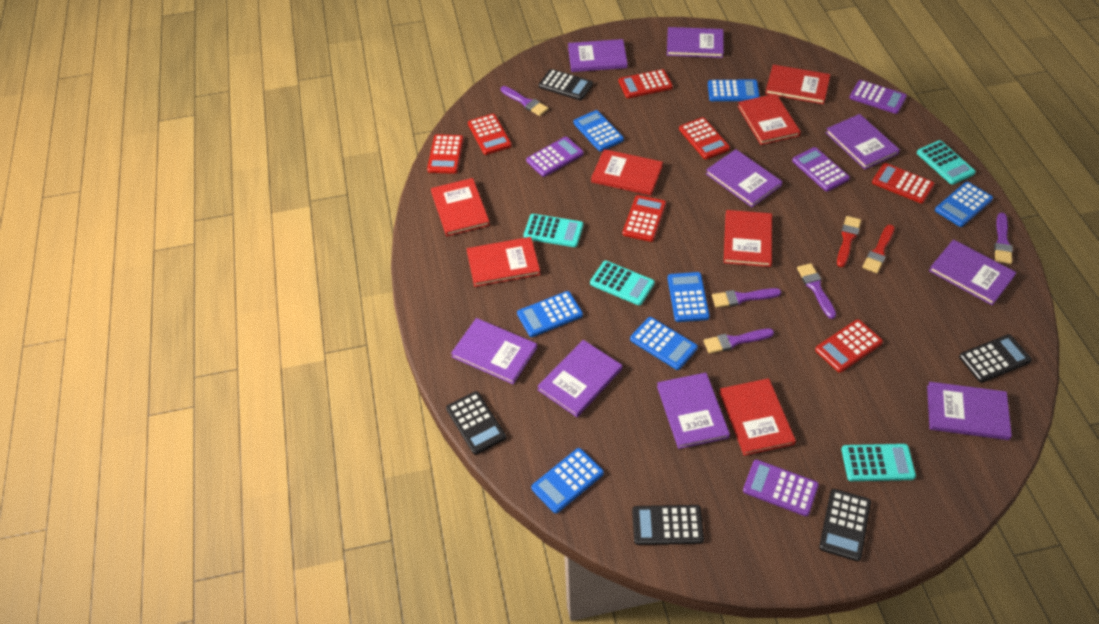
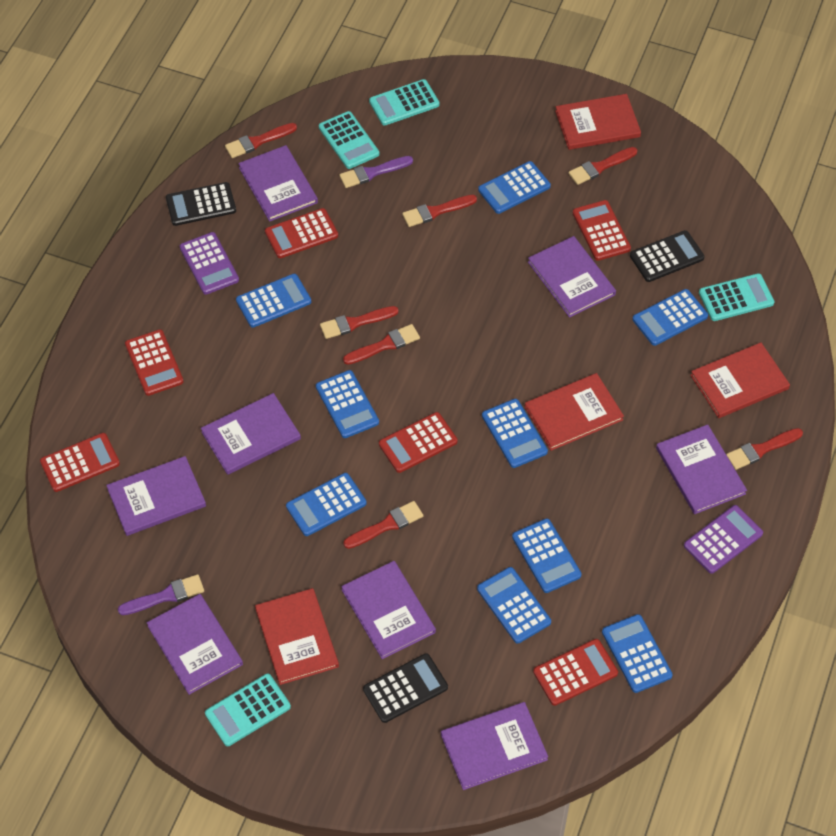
black calculator: 5 -> 3
blue calculator: 7 -> 9
purple book: 9 -> 8
purple brush: 5 -> 2
purple calculator: 4 -> 2
red book: 7 -> 4
red brush: 2 -> 7
red calculator: 7 -> 6

